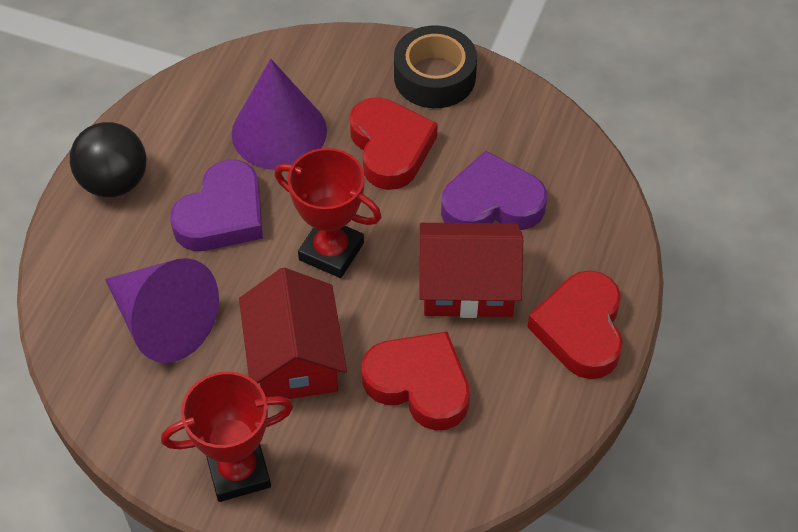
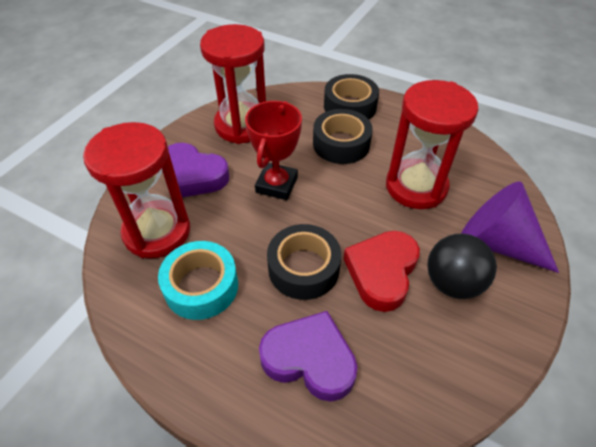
black tape: 1 -> 3
purple cone: 2 -> 1
red heart: 3 -> 1
red hourglass: 0 -> 3
red house: 2 -> 0
red trophy: 2 -> 1
turquoise tape: 0 -> 1

